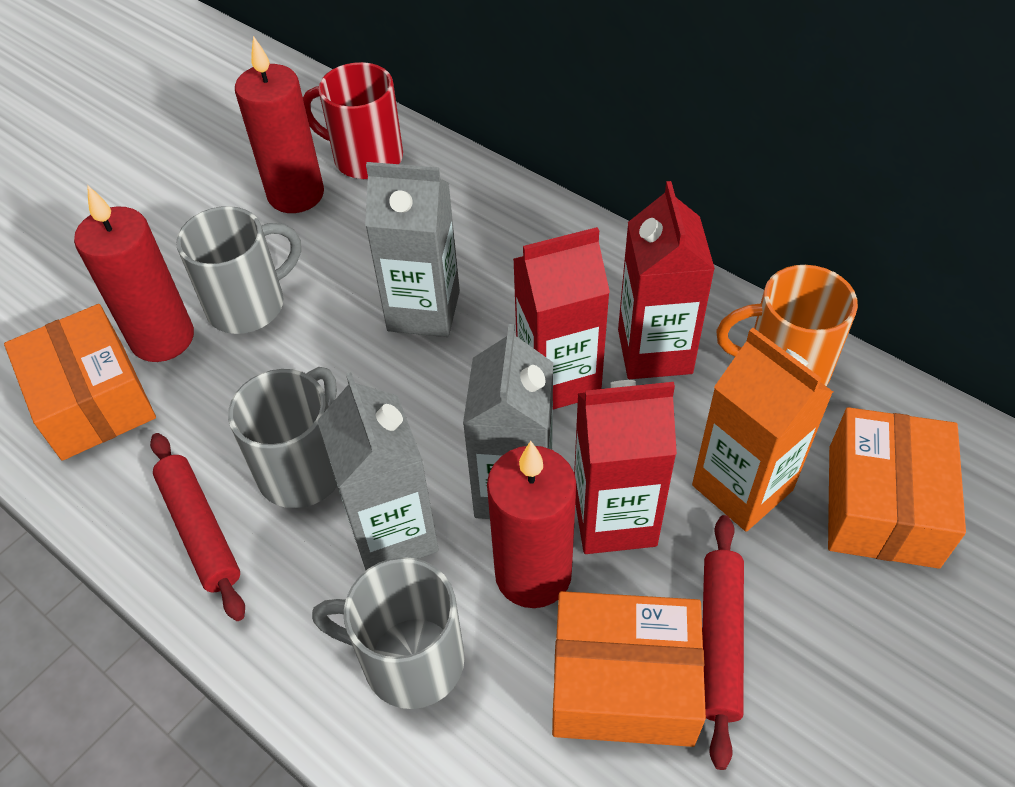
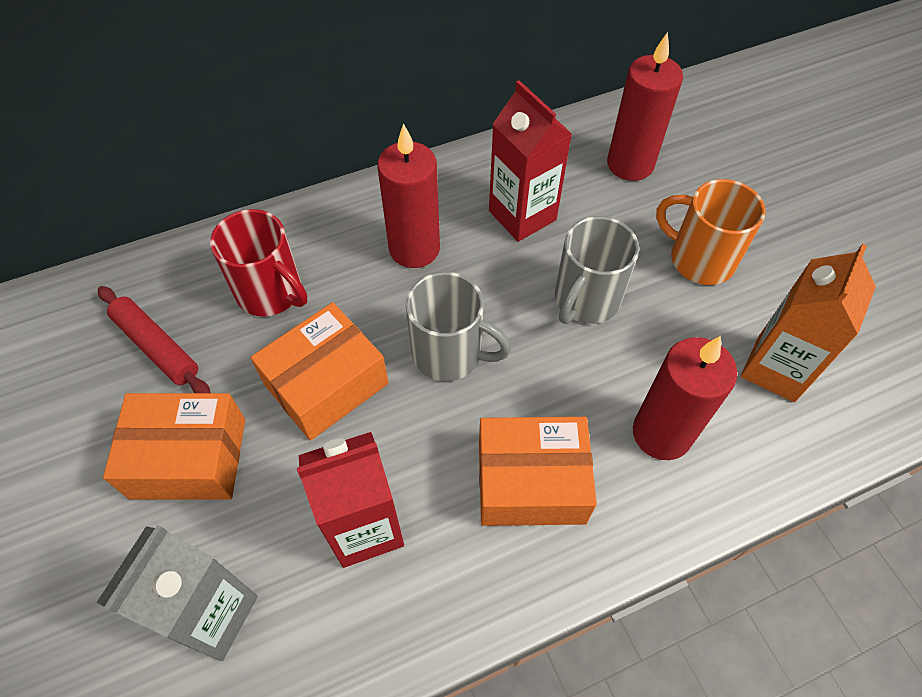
grey carton: 3 -> 1
grey mug: 3 -> 2
red carton: 3 -> 2
red rolling pin: 2 -> 1

